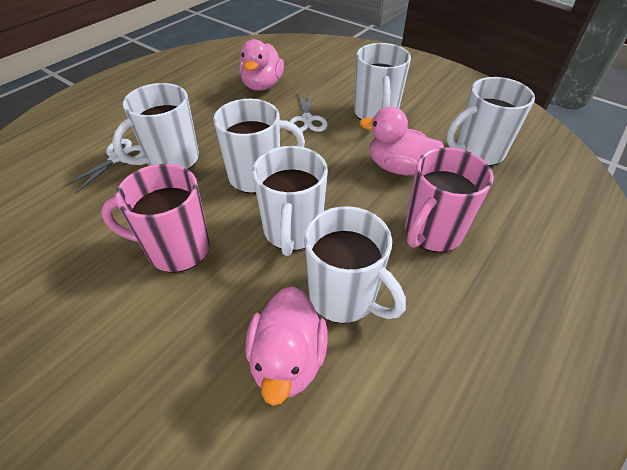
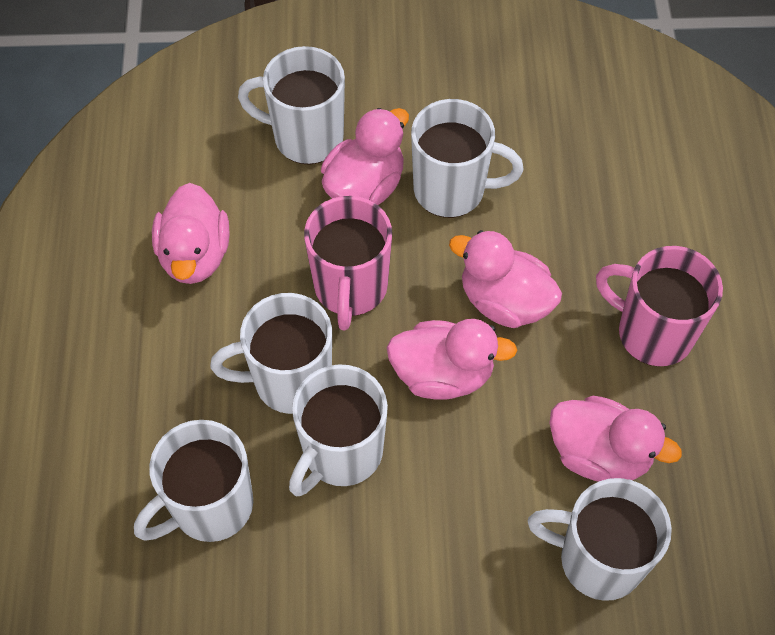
pink duck: 3 -> 5
white scissors: 2 -> 0

